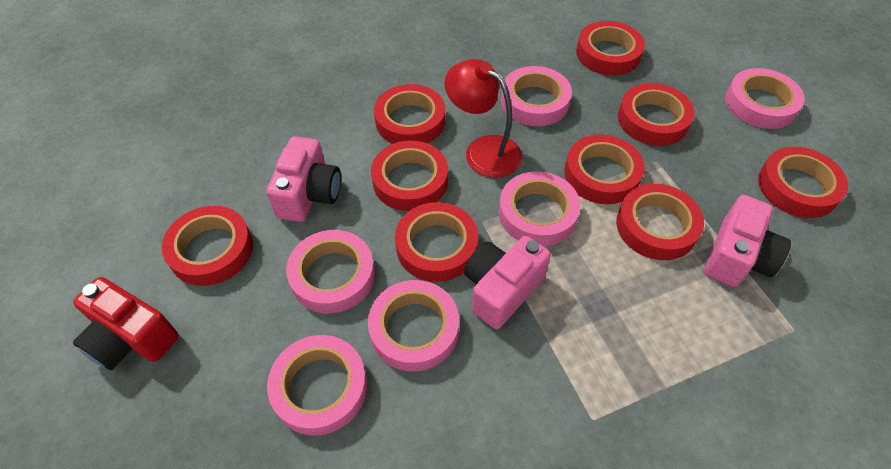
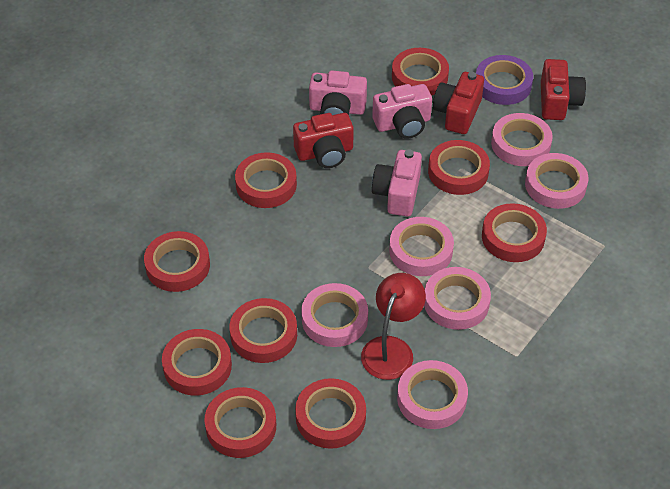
purple tape: 0 -> 1
red camera: 1 -> 3

